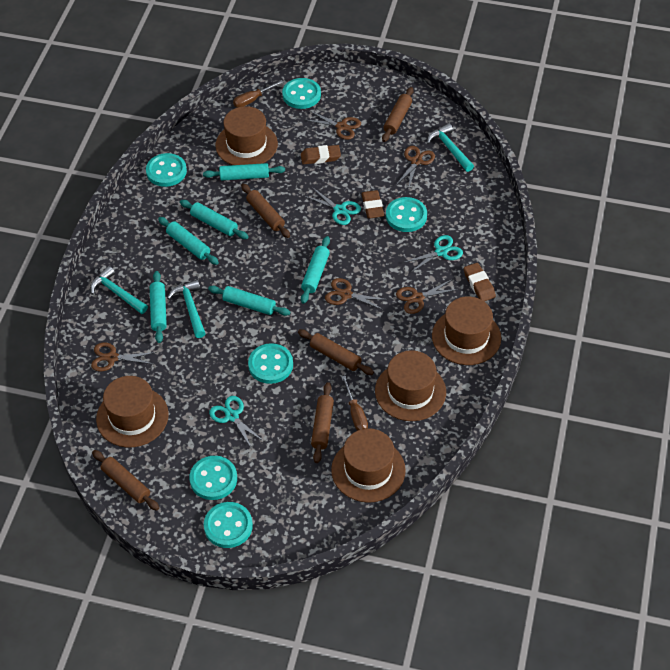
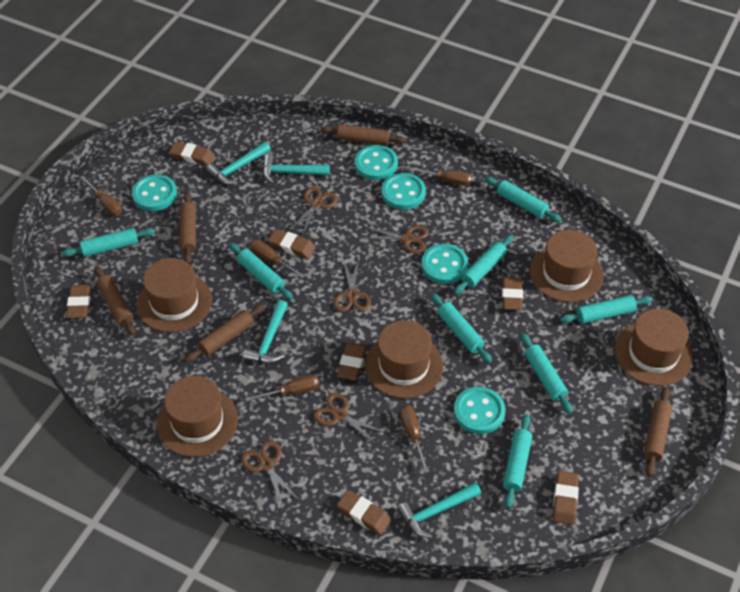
brown eraser: 3 -> 7
brown screwdriver: 2 -> 5
turquoise button: 6 -> 5
turquoise hammer: 3 -> 4
turquoise rolling pin: 6 -> 8
turquoise scissors: 3 -> 0

